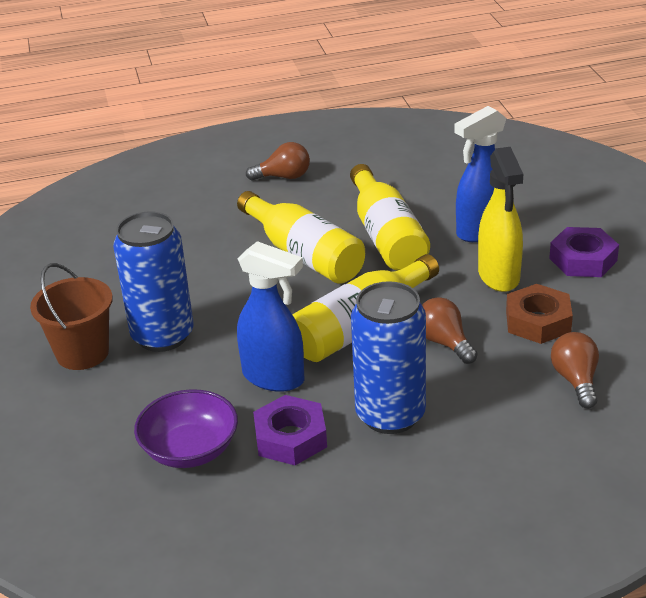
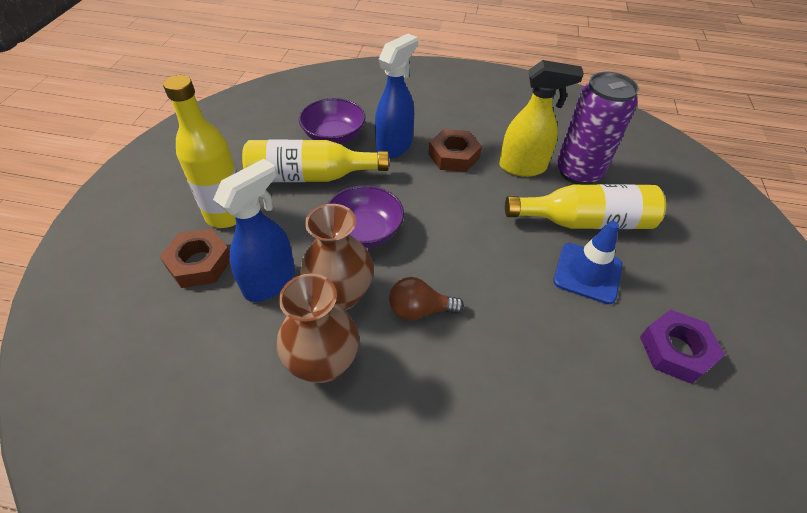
blue can: 2 -> 0
blue traffic cone: 0 -> 1
brown bucket: 1 -> 0
brown light bulb: 3 -> 1
brown nut: 1 -> 2
brown vase: 0 -> 2
purple bowl: 1 -> 2
purple can: 0 -> 1
purple nut: 2 -> 1

